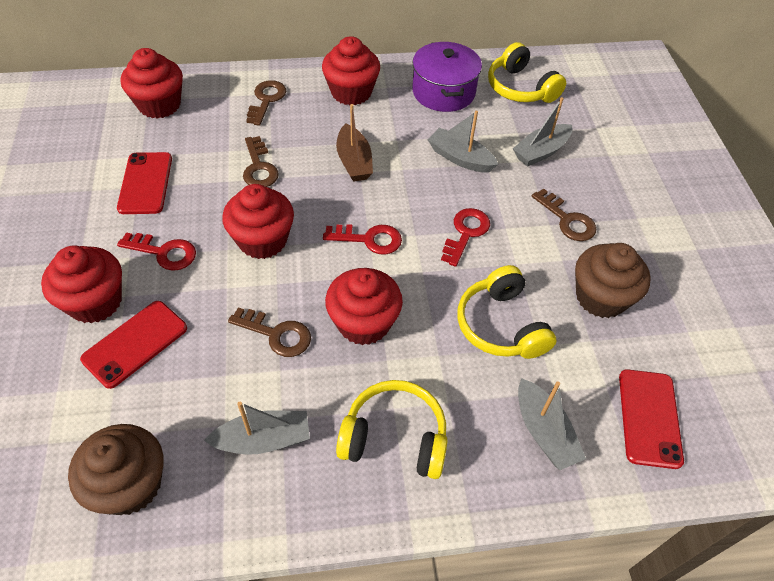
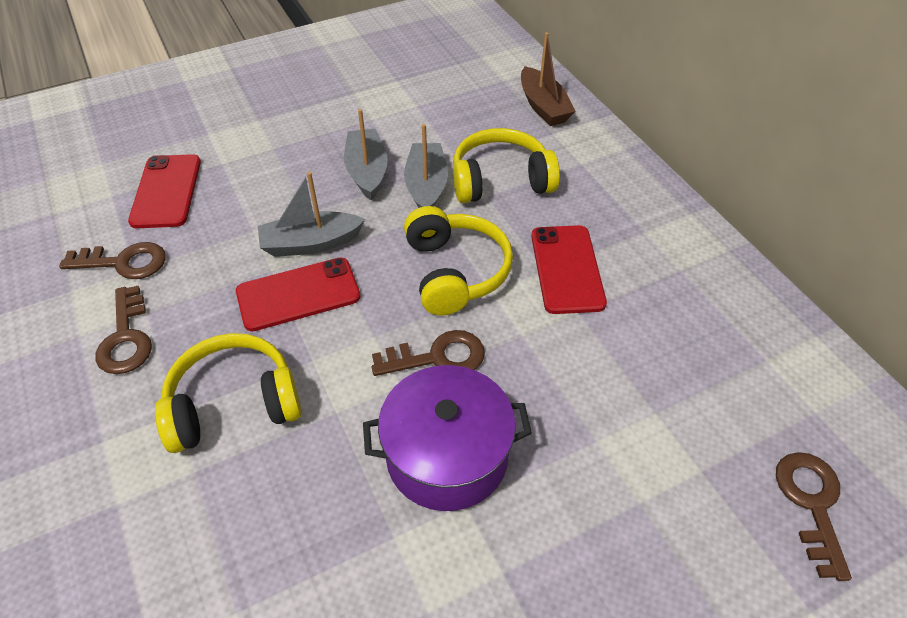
brown cupcake: 2 -> 0
grey boat: 4 -> 3
red cupcake: 5 -> 0
red key: 3 -> 0

